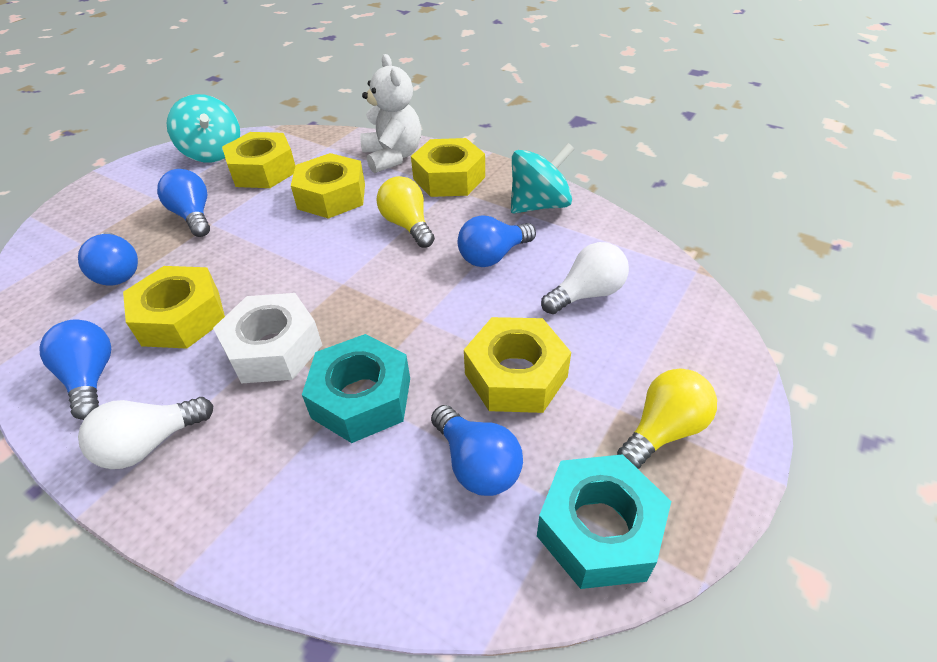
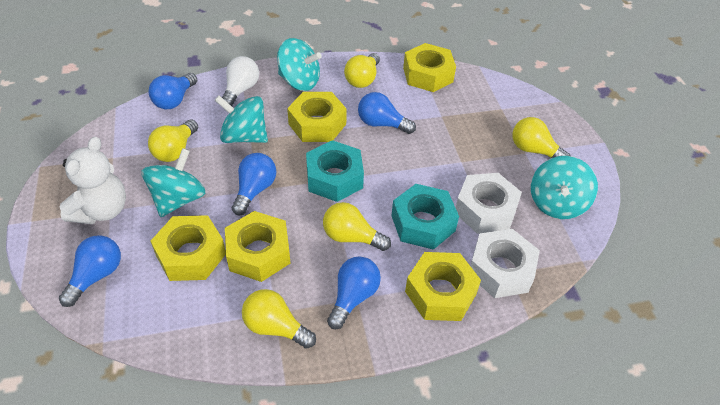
turquoise spinning top: 2 -> 4
white light bulb: 2 -> 1
white nut: 1 -> 2
yellow light bulb: 2 -> 5

